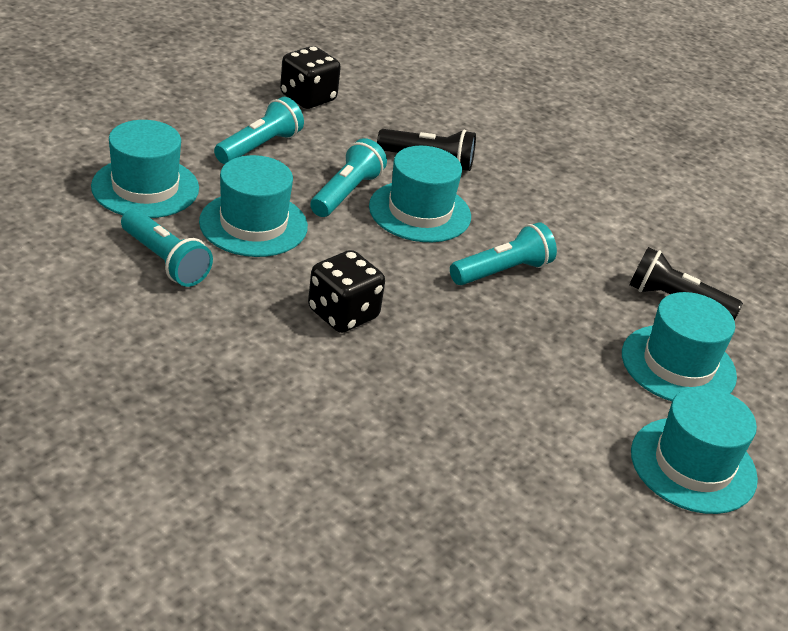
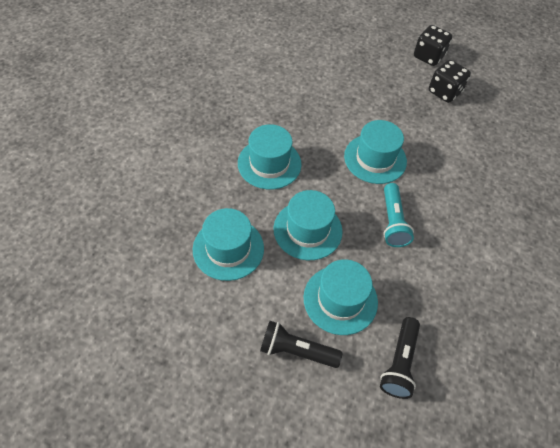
turquoise flashlight: 4 -> 1

